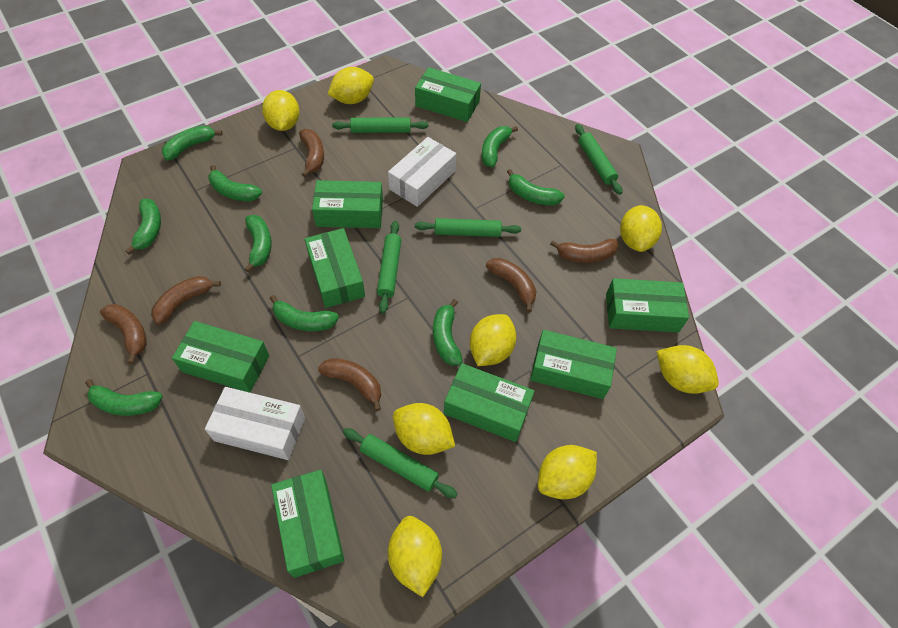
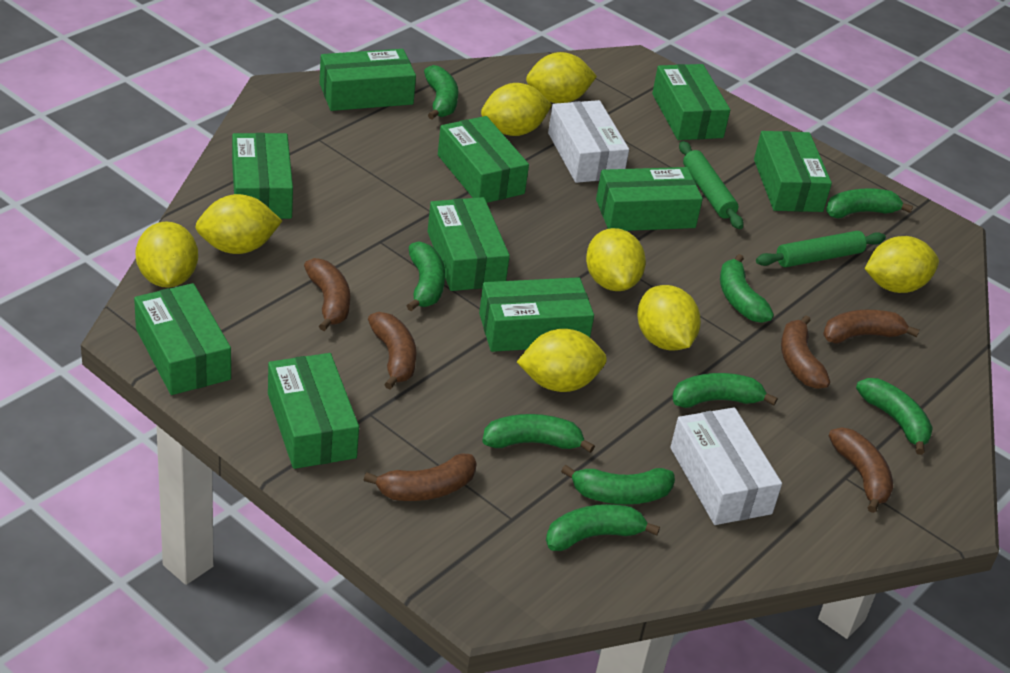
green box: 8 -> 10
green rolling pin: 5 -> 2

